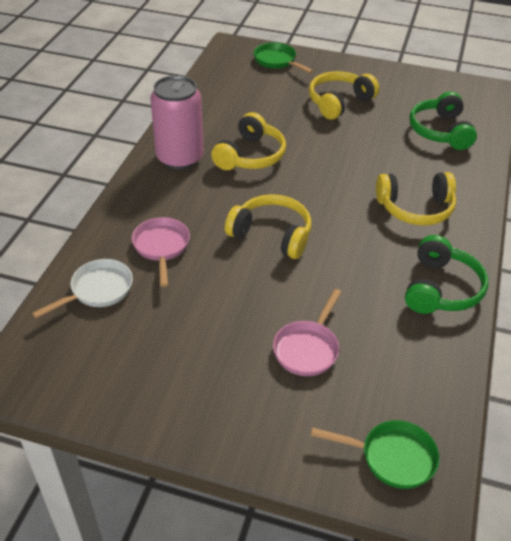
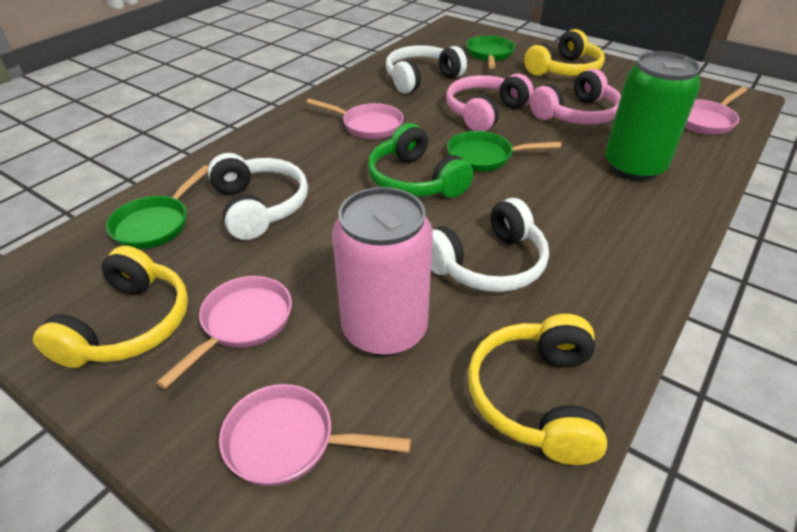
green can: 0 -> 1
green headphones: 2 -> 1
green pan: 2 -> 3
pink headphones: 0 -> 2
pink pan: 2 -> 4
white headphones: 0 -> 3
white pan: 1 -> 0
yellow headphones: 4 -> 3

